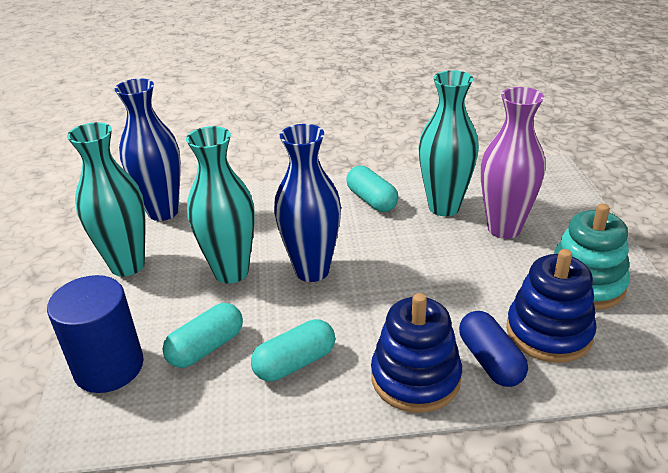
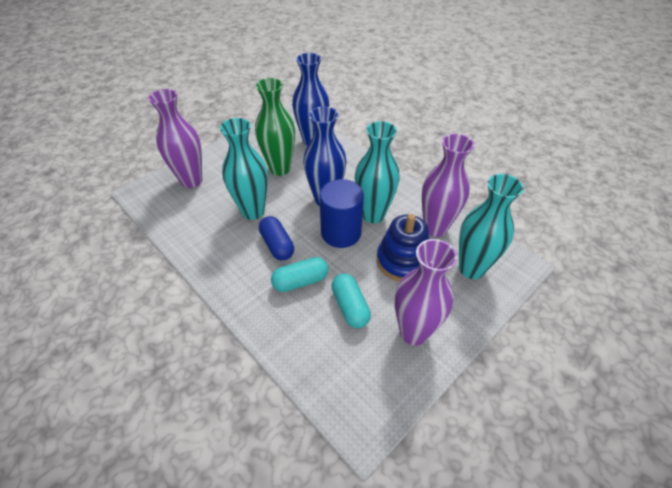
blue stacking toy: 2 -> 1
green vase: 0 -> 1
purple vase: 1 -> 3
turquoise capsule: 3 -> 2
turquoise stacking toy: 1 -> 0

